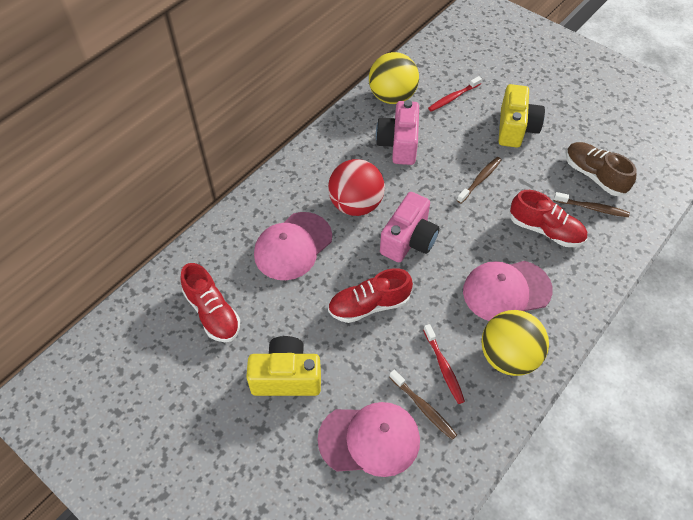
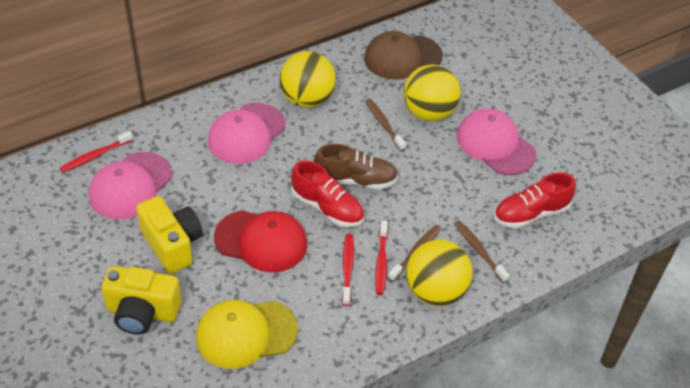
brown cap: 0 -> 1
pink camera: 2 -> 0
red ball: 1 -> 0
red cap: 0 -> 1
red shoe: 3 -> 2
red toothbrush: 2 -> 3
yellow ball: 2 -> 3
yellow cap: 0 -> 1

